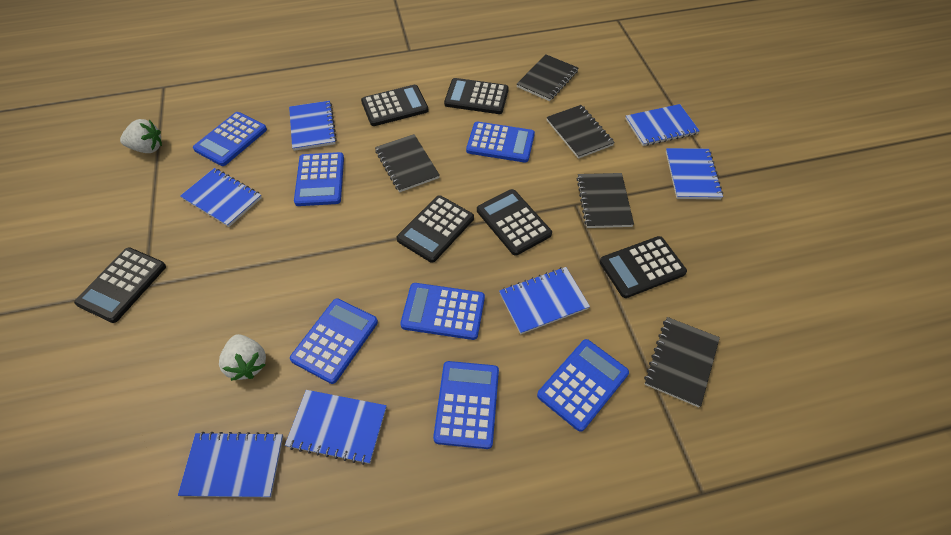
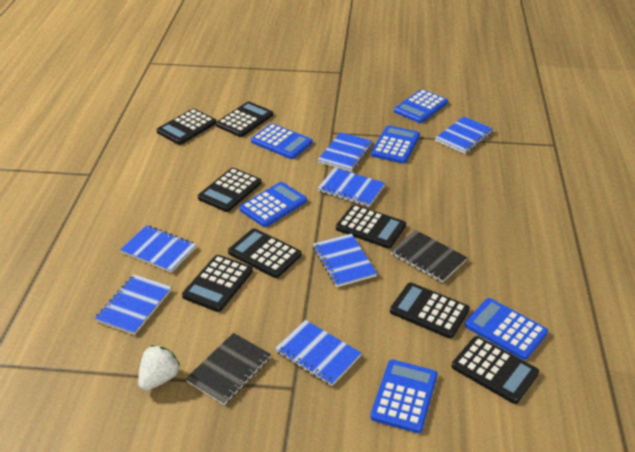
black calculator: 6 -> 8
black notebook: 5 -> 2
blue calculator: 7 -> 6
white strawberry: 2 -> 1

